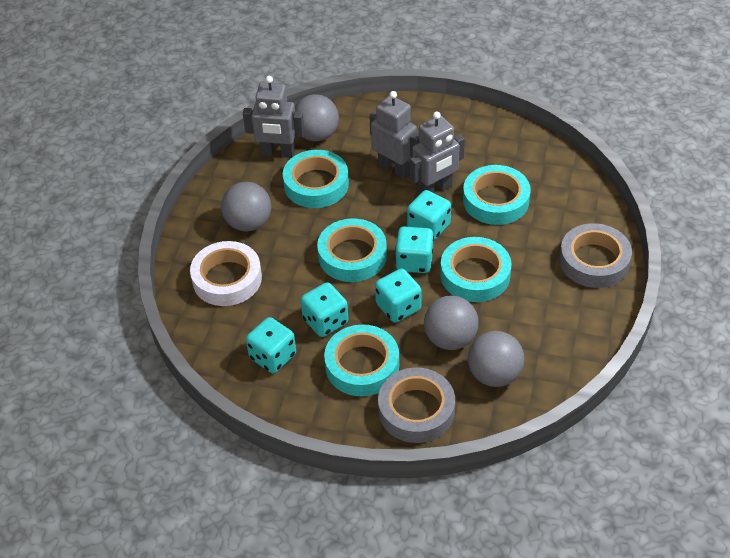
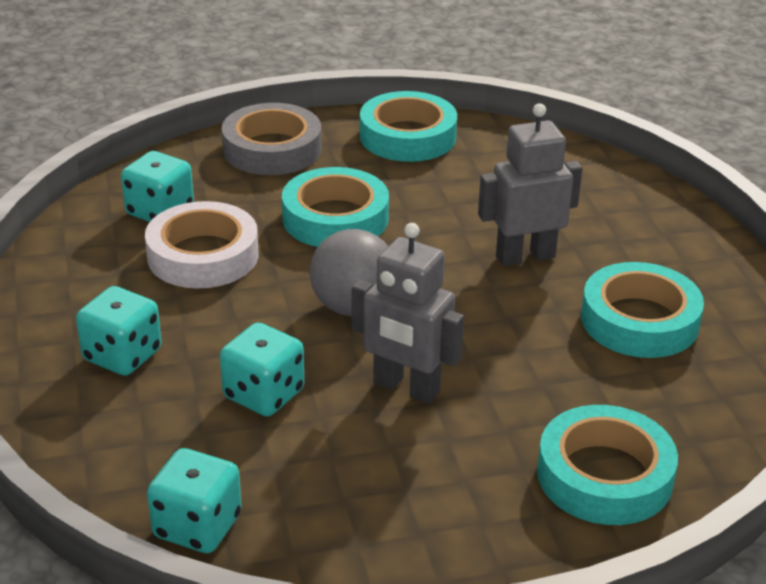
grey ball: 4 -> 1
grey robot: 3 -> 2
grey tape: 2 -> 1
turquoise dice: 5 -> 4
turquoise tape: 5 -> 4

